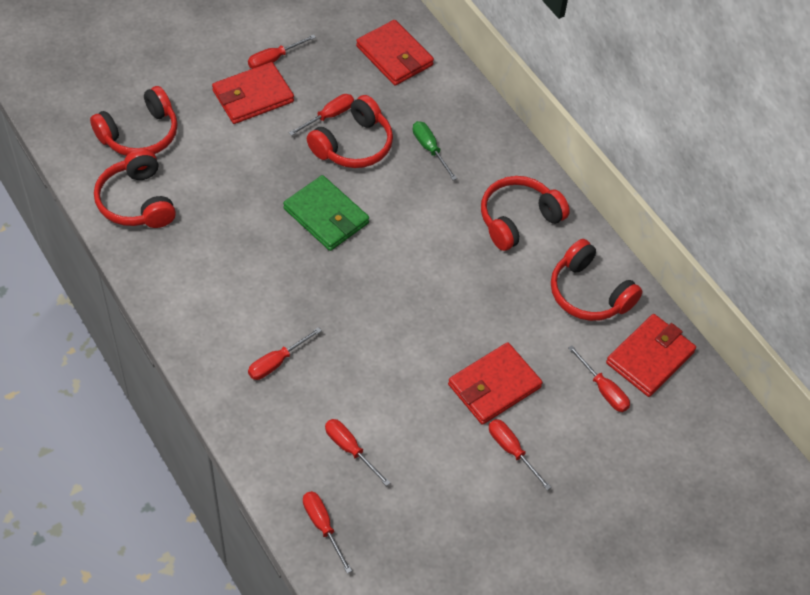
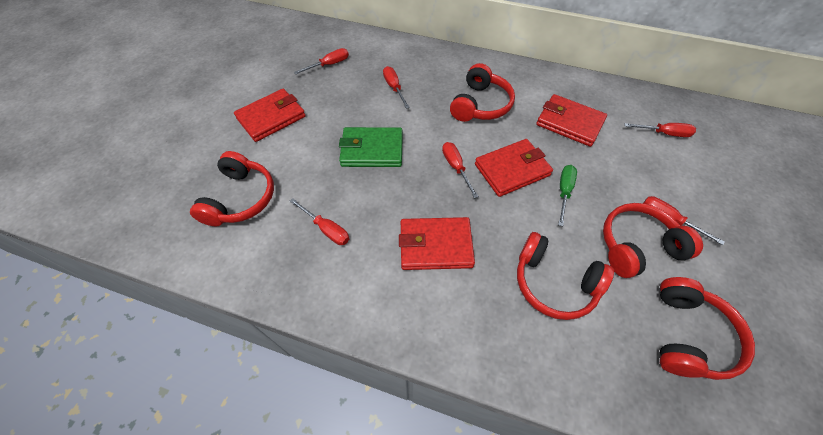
red screwdriver: 7 -> 6

